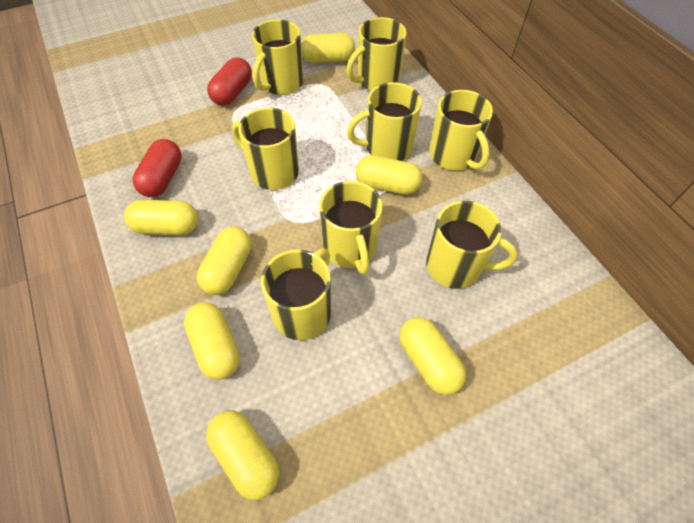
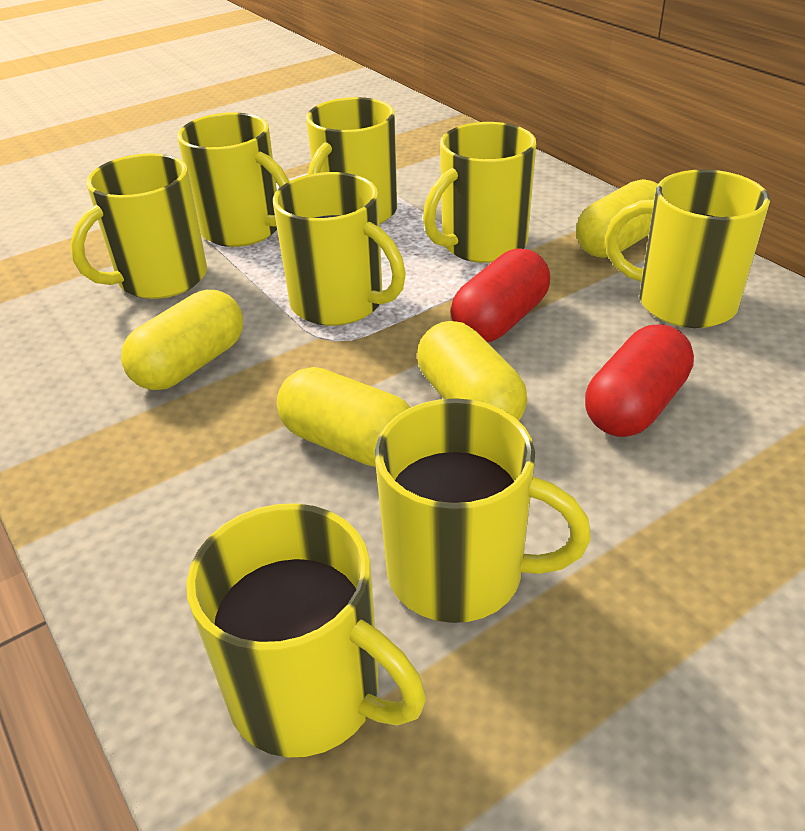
yellow capsule: 7 -> 4

